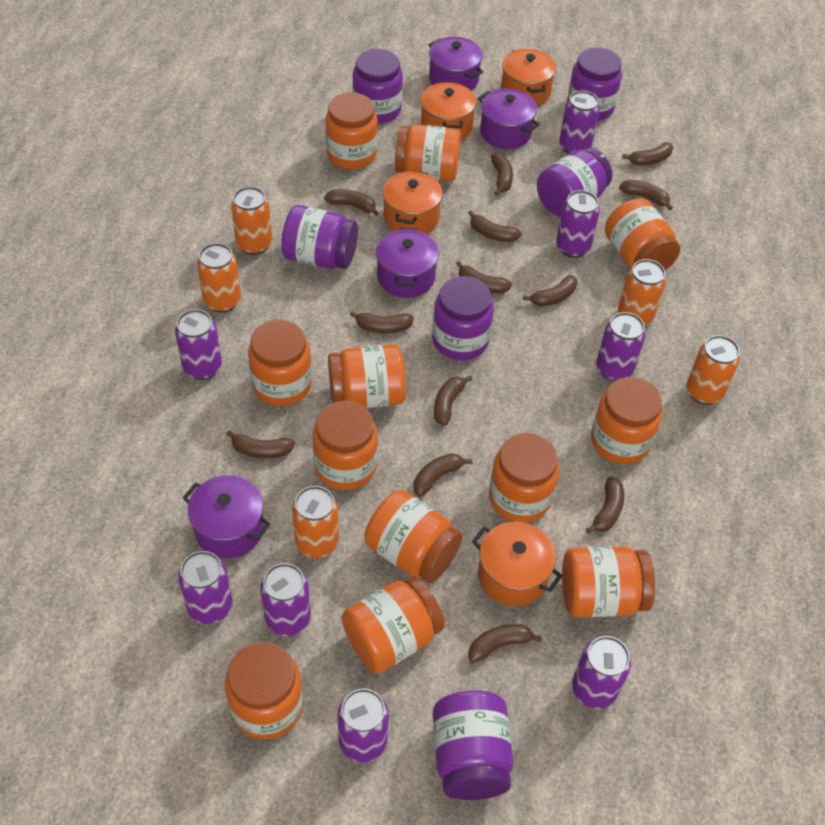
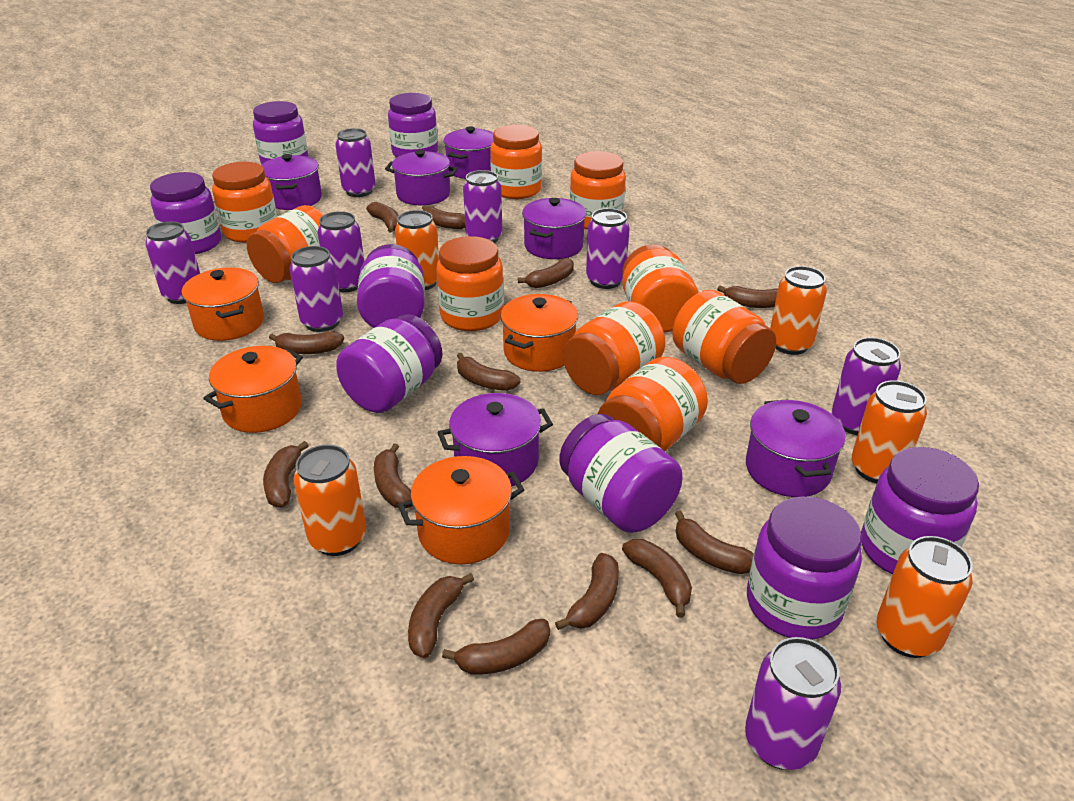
orange jar: 12 -> 9
purple jar: 6 -> 8
purple pot: 4 -> 6

